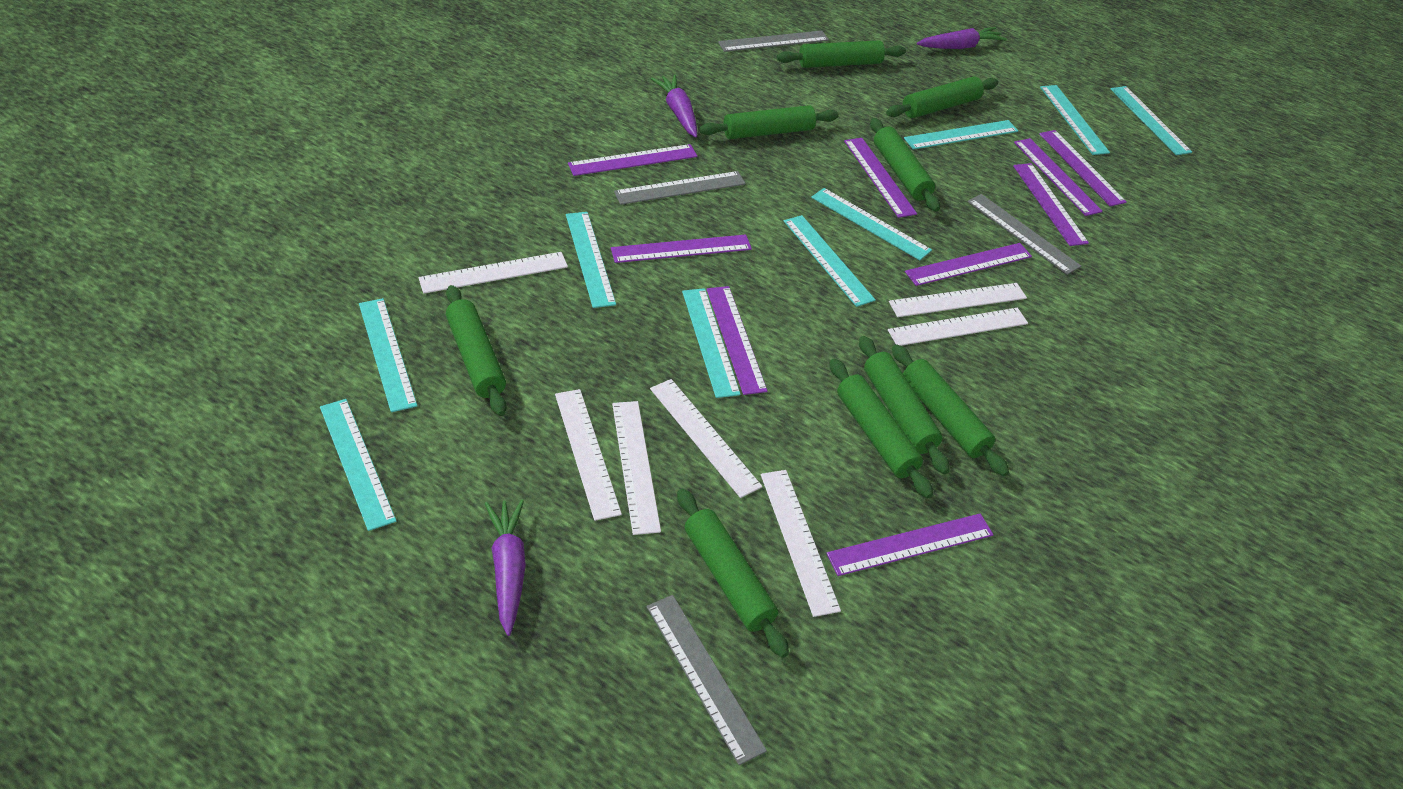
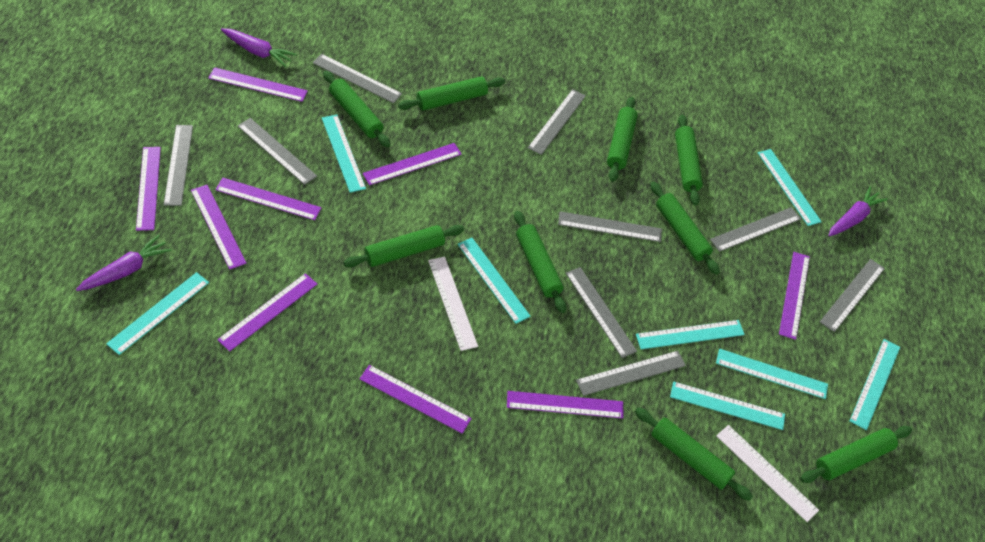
grey ruler: 4 -> 9
turquoise ruler: 9 -> 8
white ruler: 7 -> 2

